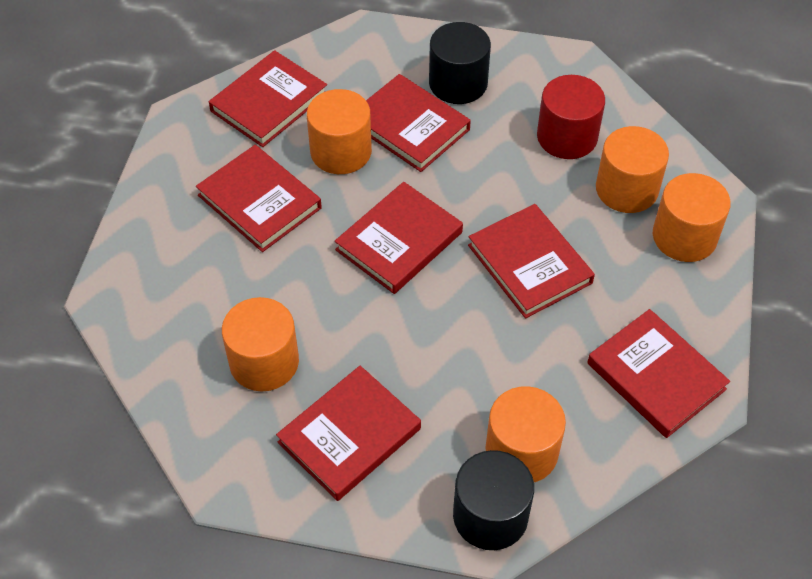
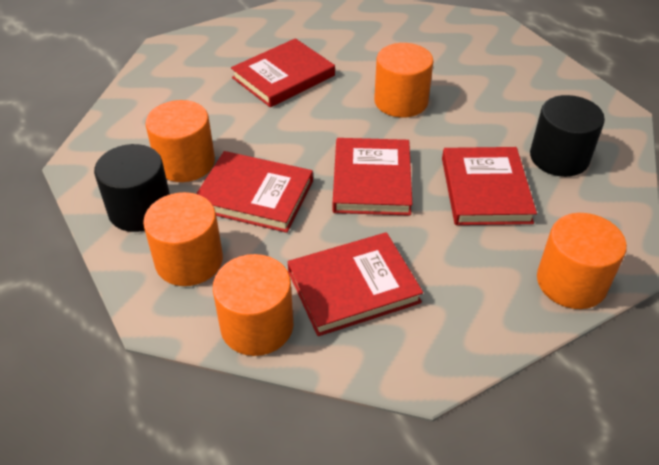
red book: 7 -> 5
red cylinder: 1 -> 0

